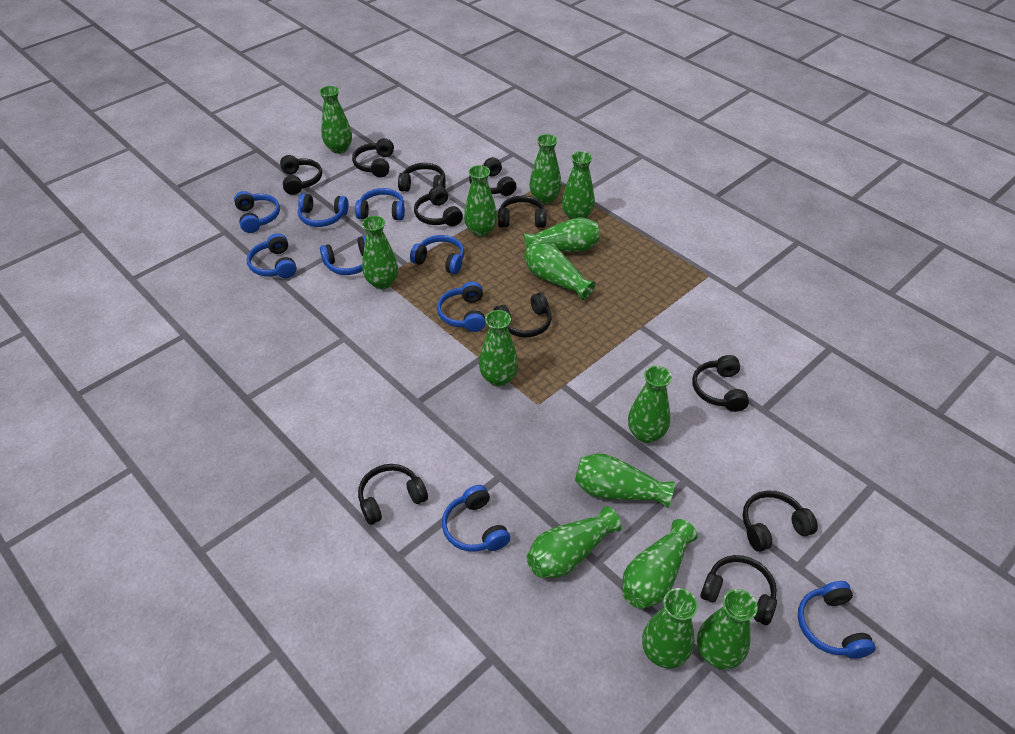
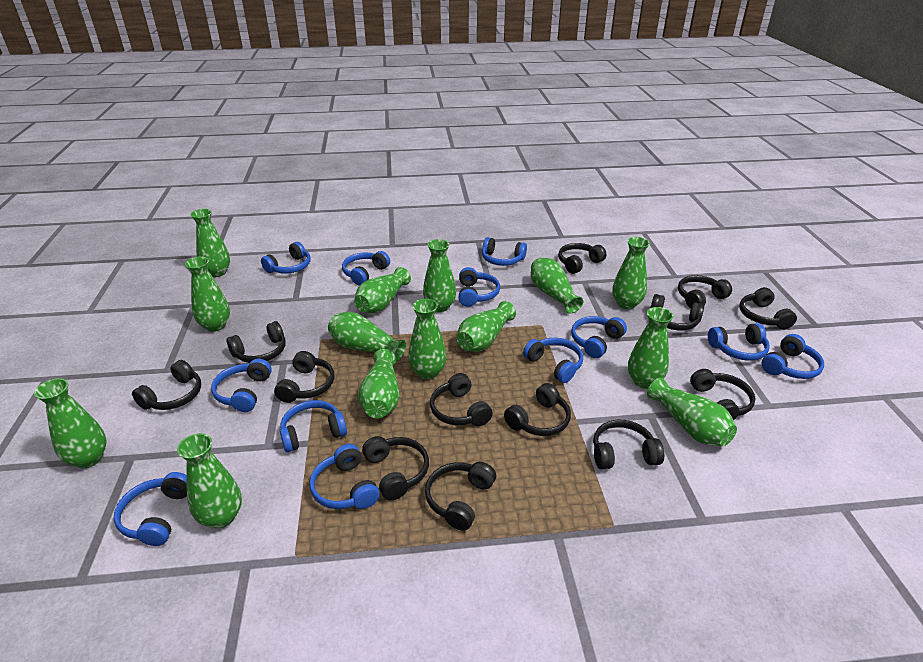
black headphones: 11 -> 13
blue headphones: 9 -> 12

